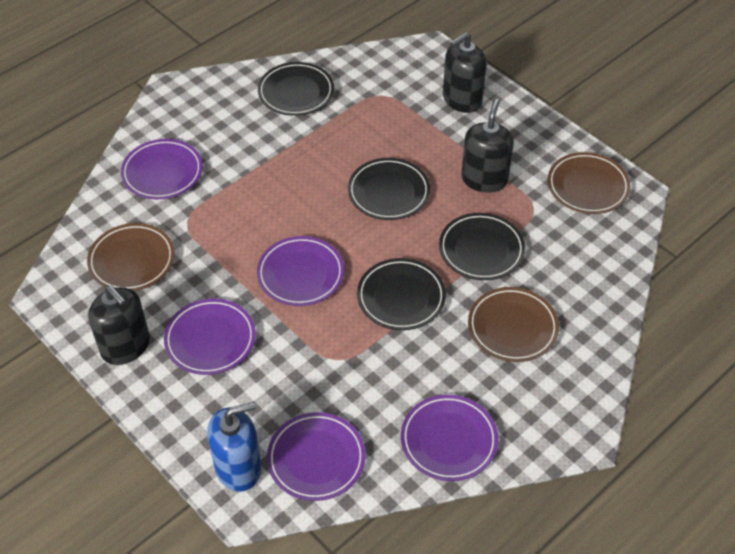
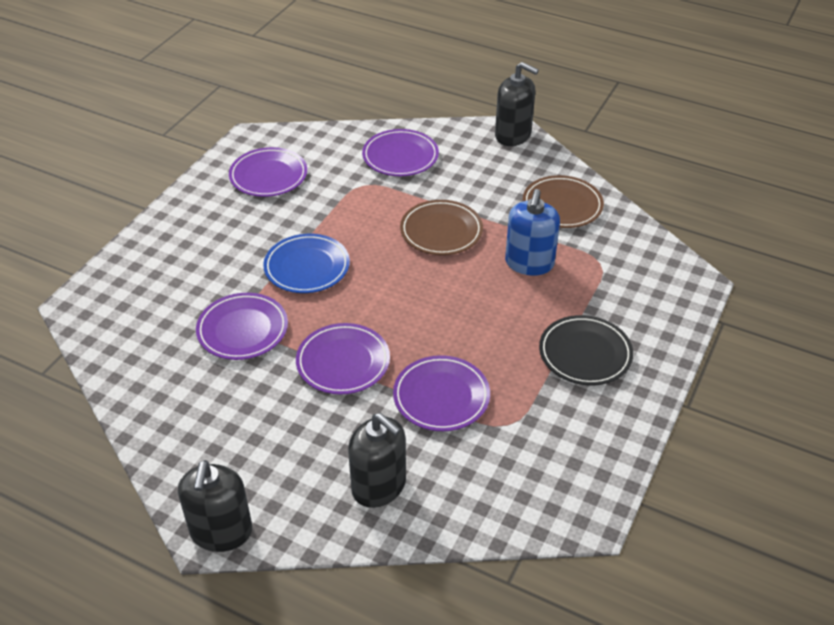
black plate: 4 -> 1
blue plate: 0 -> 1
brown plate: 3 -> 2

